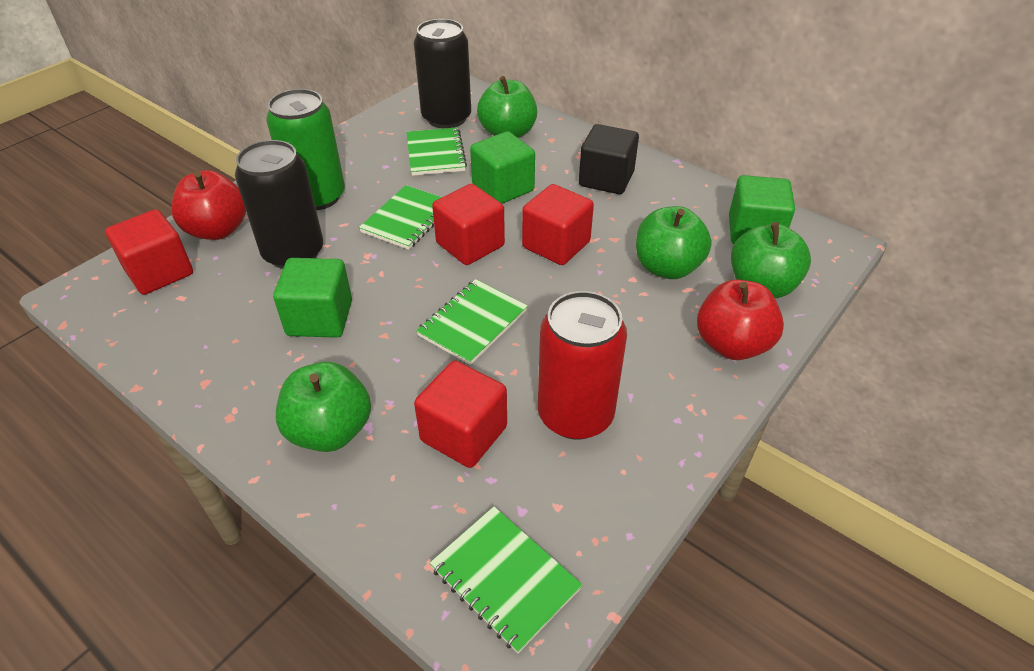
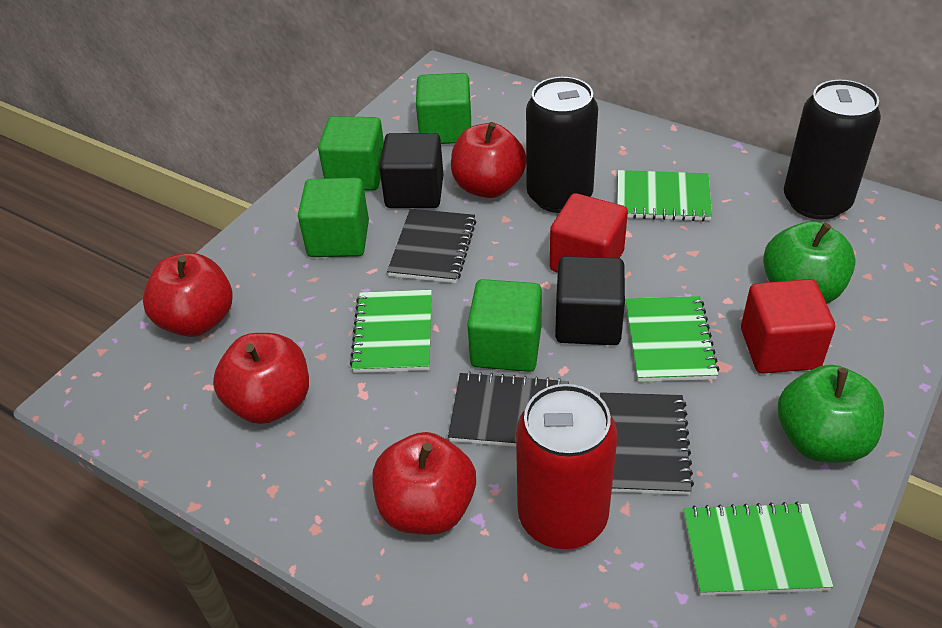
black cube: 1 -> 2
black notebook: 0 -> 3
green apple: 4 -> 2
green can: 1 -> 0
green cube: 3 -> 4
red apple: 2 -> 4
red cube: 4 -> 2

